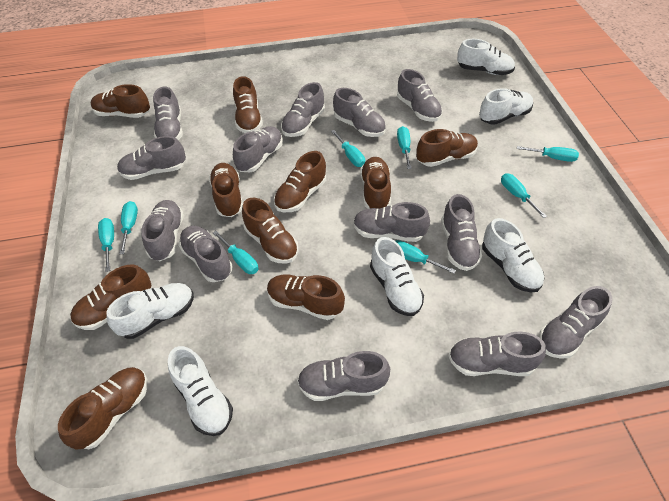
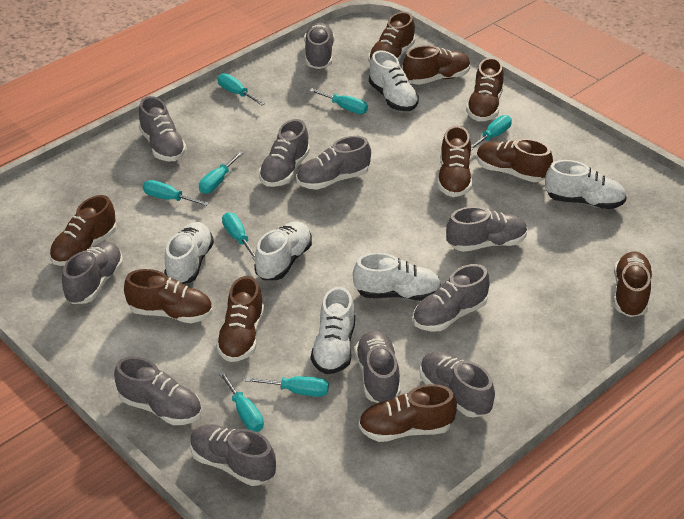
grey shoe: 13 -> 11

